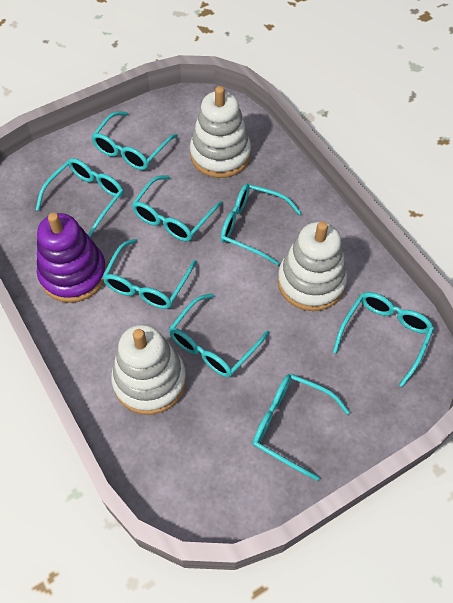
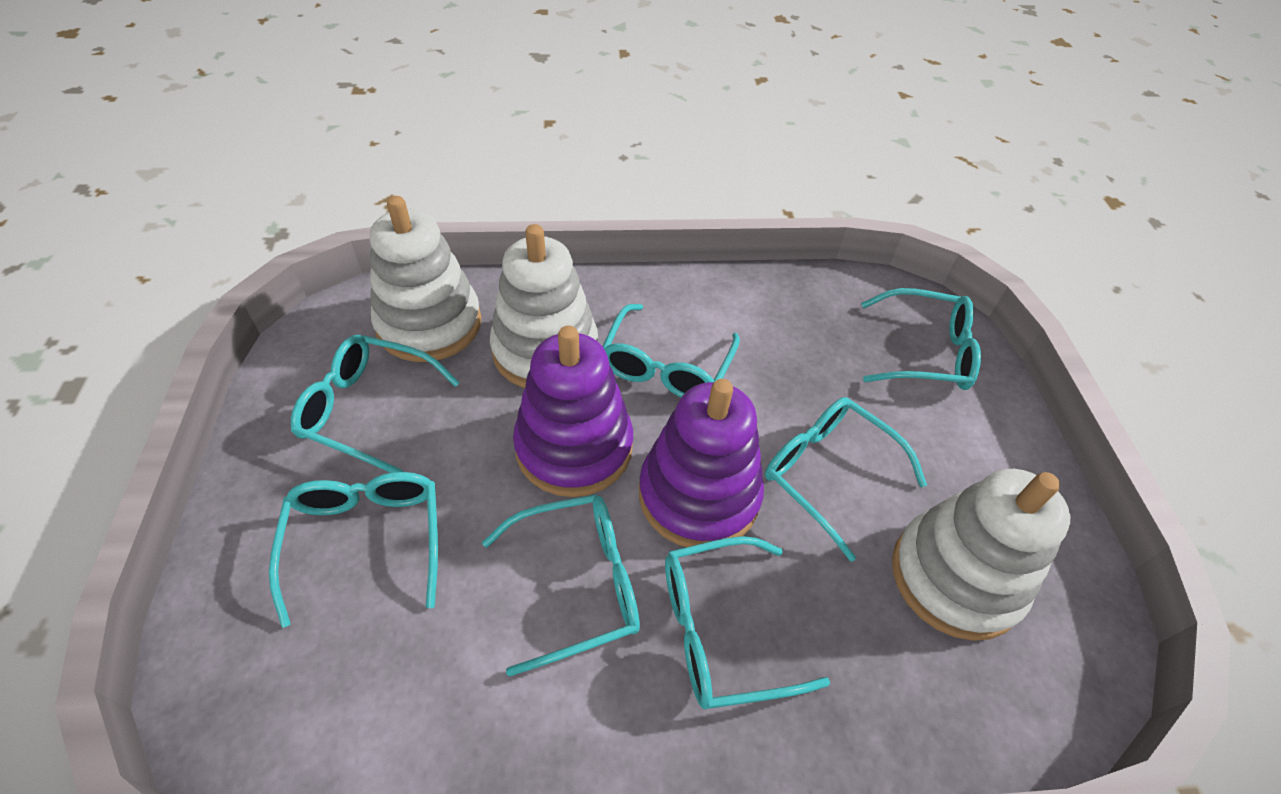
purple stacking toy: 1 -> 2
turquoise glasses: 8 -> 7

